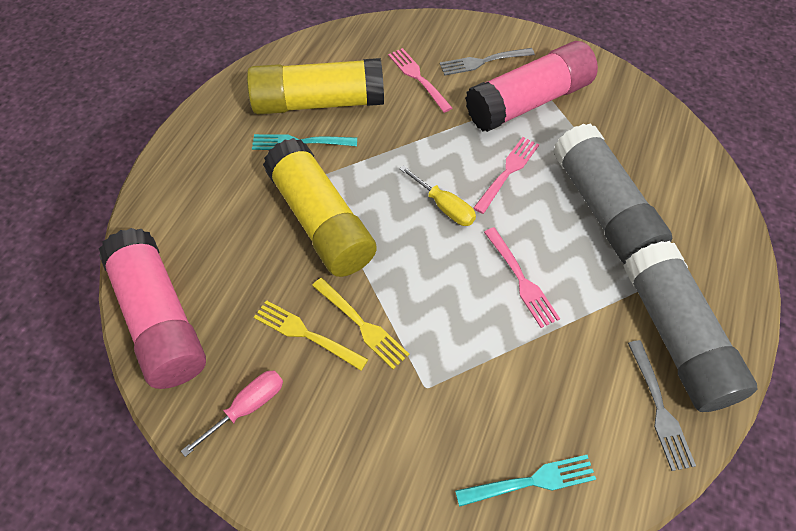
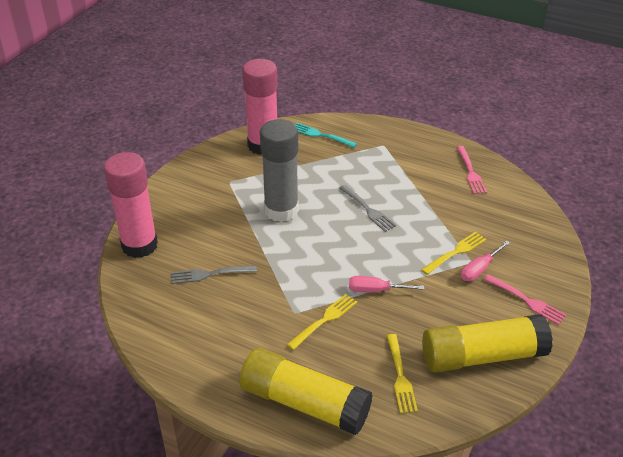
grey glue stick: 2 -> 1
pink fork: 3 -> 2
pink screwdriver: 1 -> 2
turquoise fork: 2 -> 1
yellow fork: 2 -> 3
yellow screwdriver: 1 -> 0

